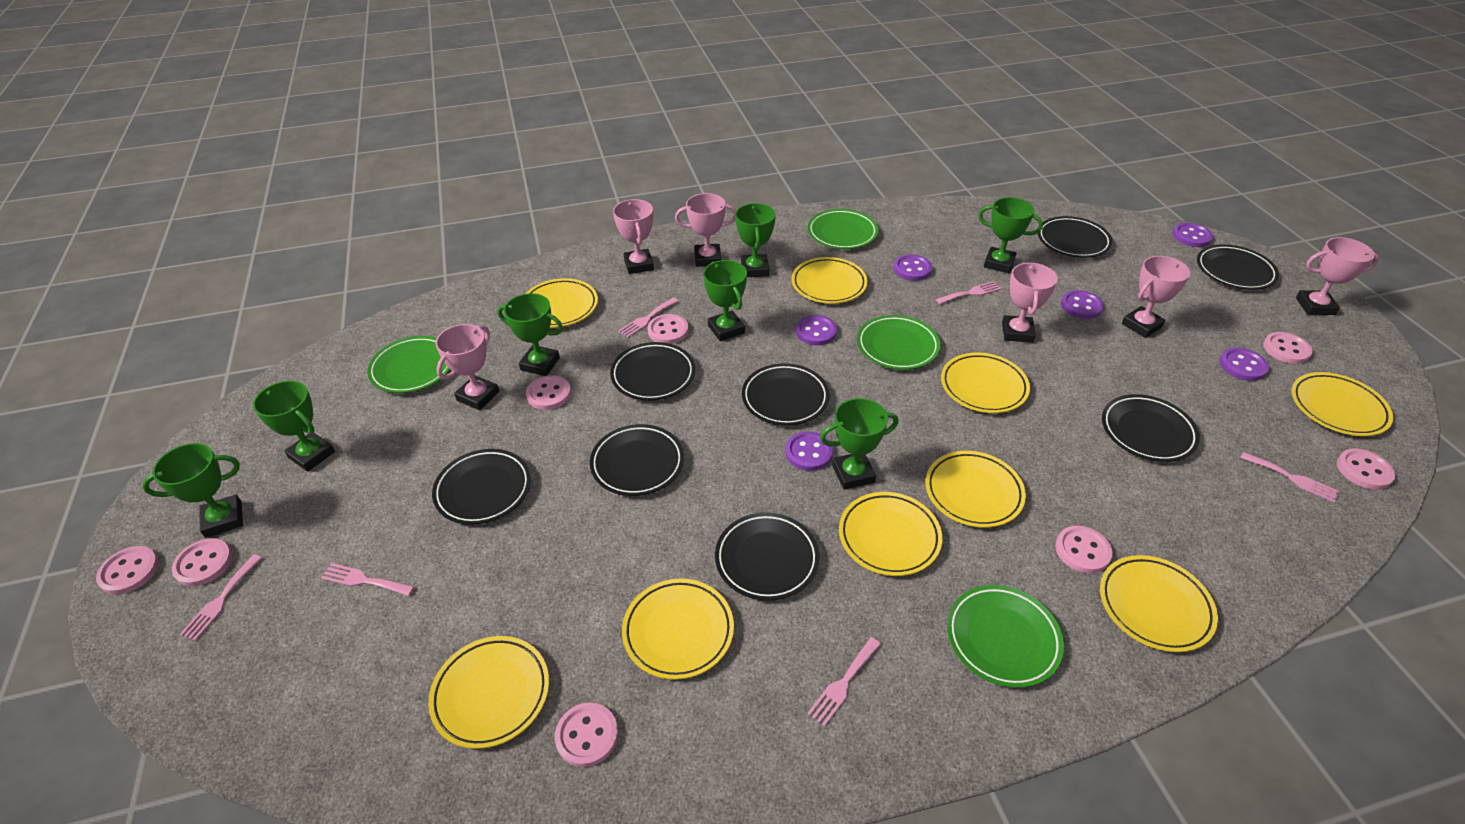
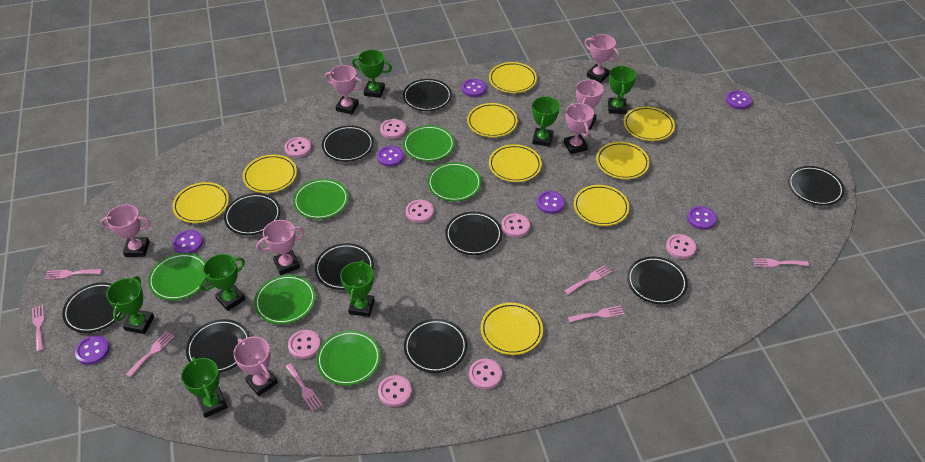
black plate: 8 -> 10
green plate: 4 -> 6
pink fork: 6 -> 7
pink trophy: 6 -> 7
purple button: 6 -> 7

